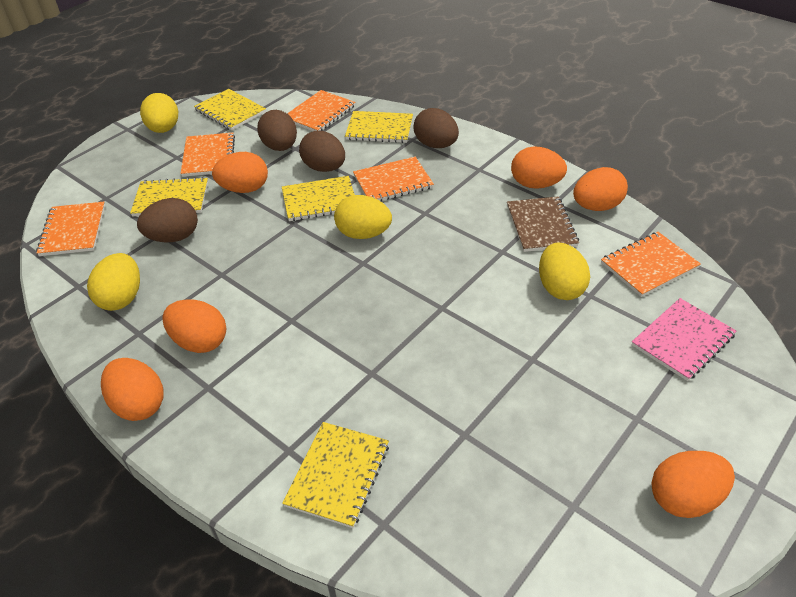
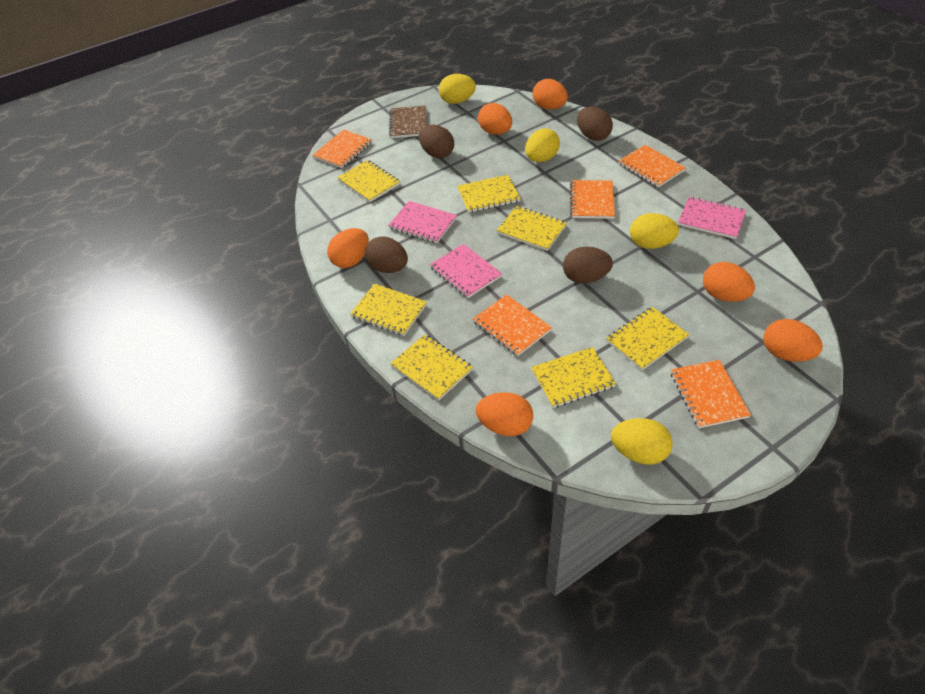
pink notebook: 1 -> 3
yellow notebook: 5 -> 7

